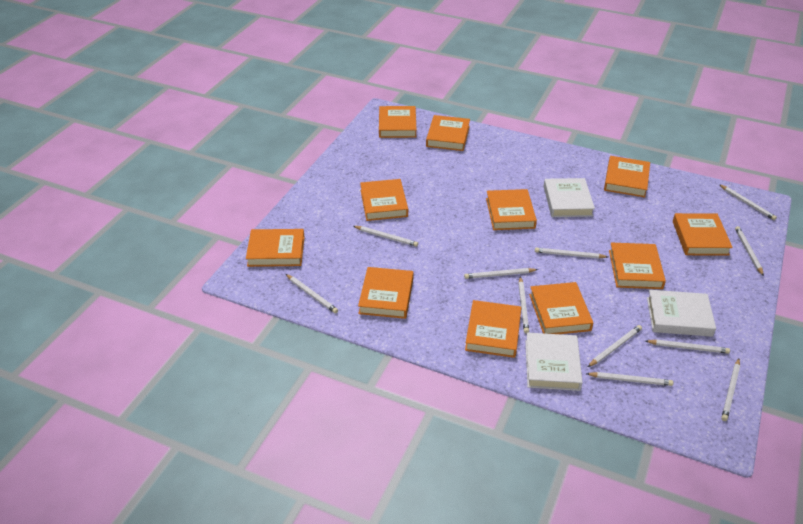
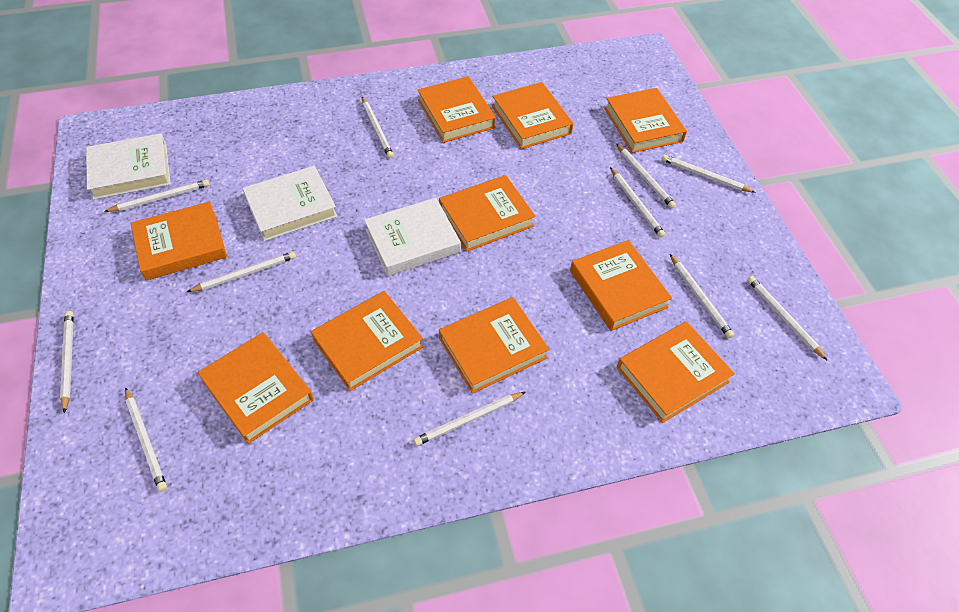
orange book: 11 -> 10

